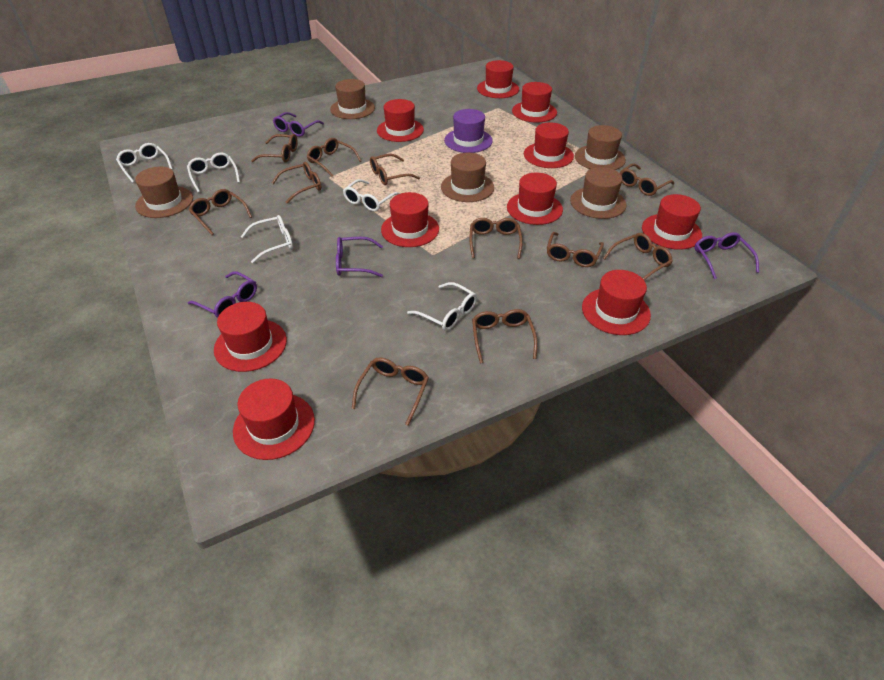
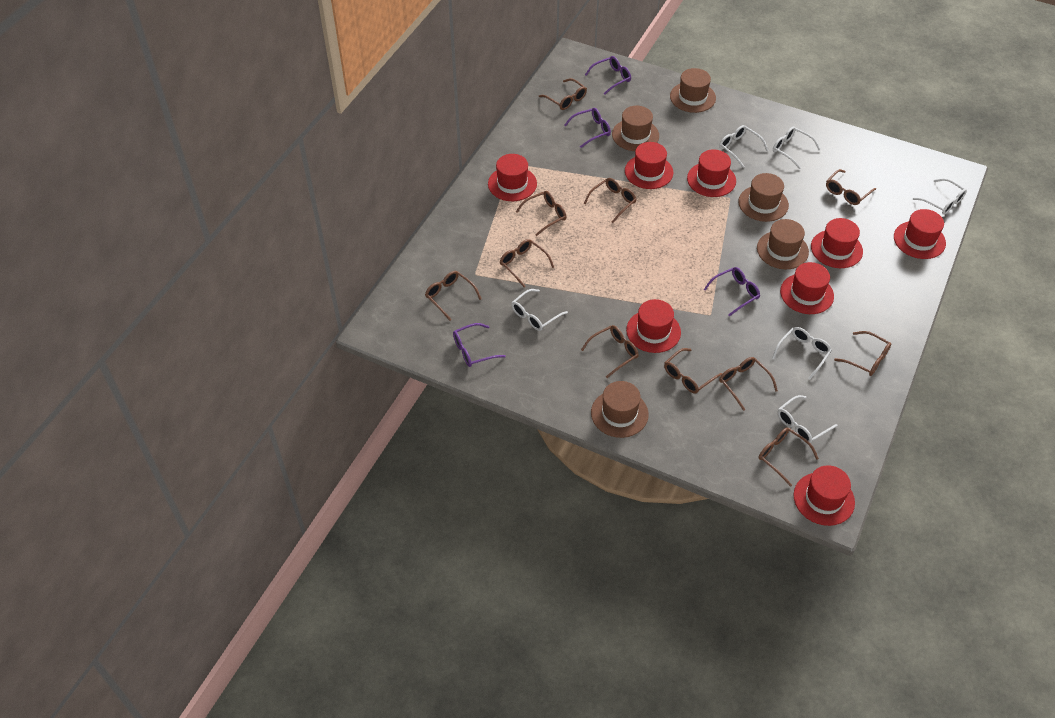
purple hat: 1 -> 0
red hat: 10 -> 8
white glasses: 5 -> 6

